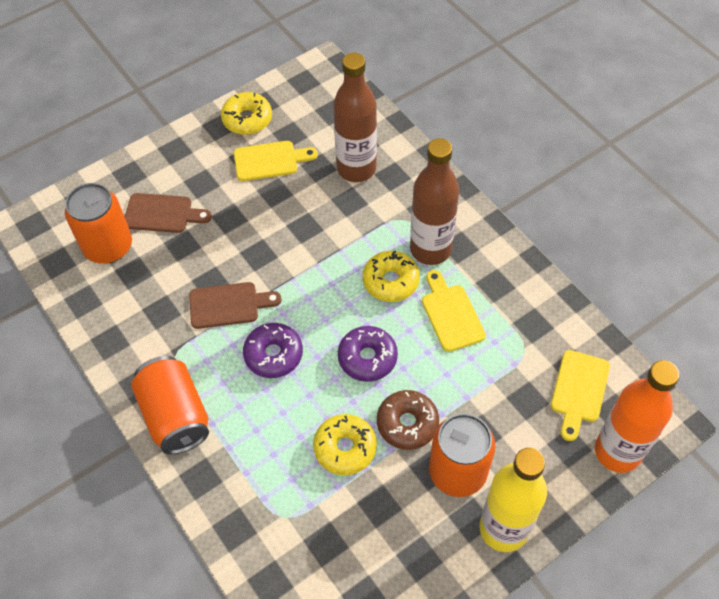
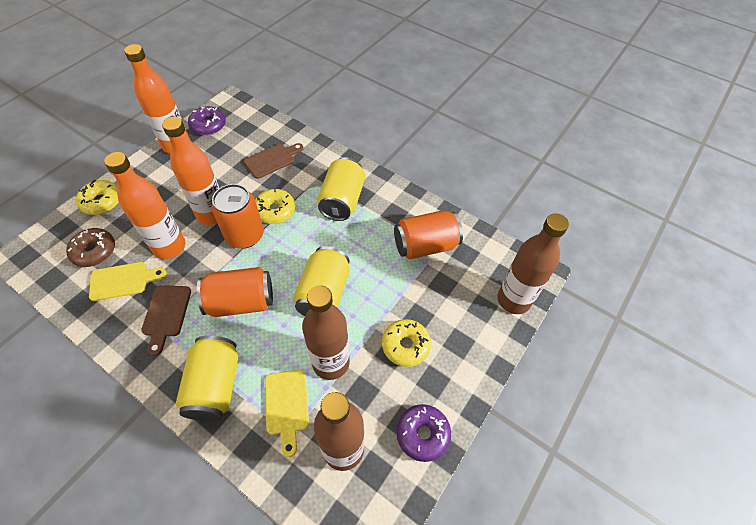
brown bottle: 2 -> 3
orange bottle: 1 -> 3
yellow bottle: 1 -> 0
yellow can: 0 -> 3
yellow cutting board: 3 -> 2

